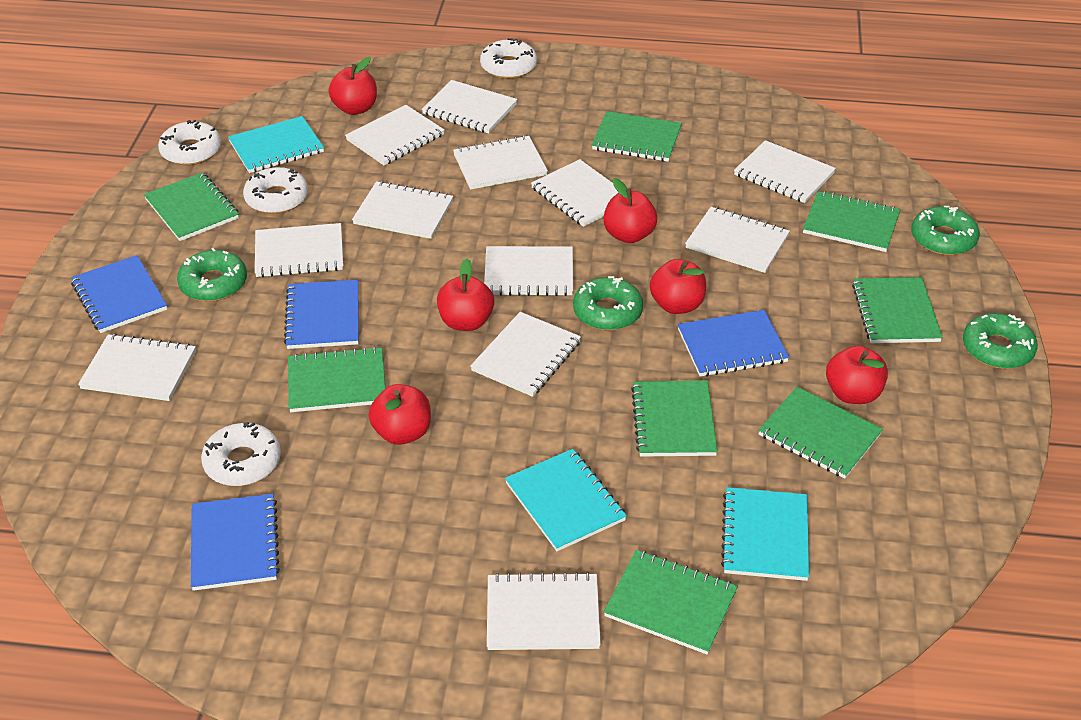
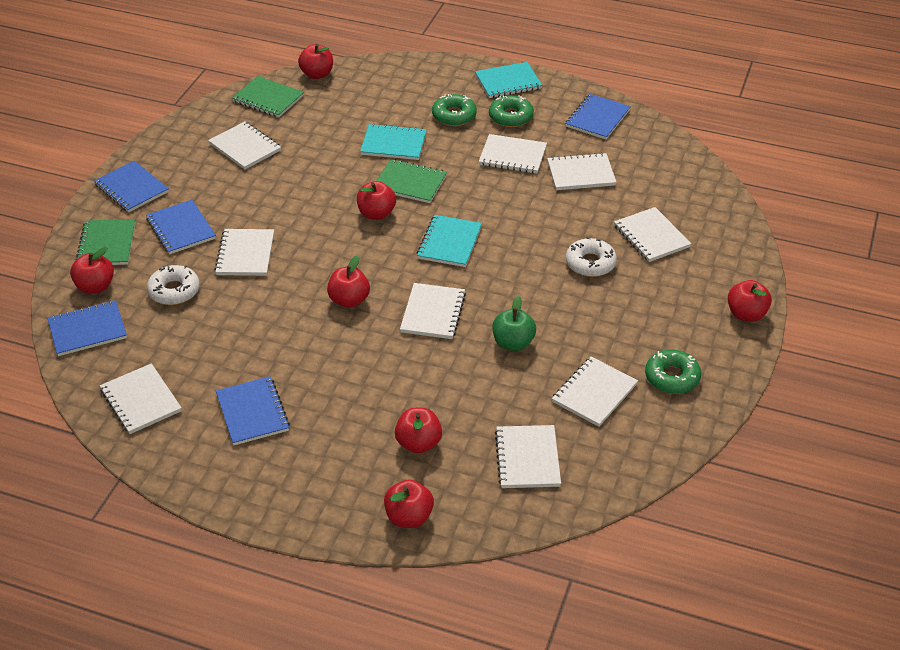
blue notebook: 4 -> 5
green apple: 0 -> 1
green donut: 4 -> 3
green notebook: 8 -> 3
red apple: 6 -> 7
white donut: 4 -> 2
white notebook: 12 -> 9

